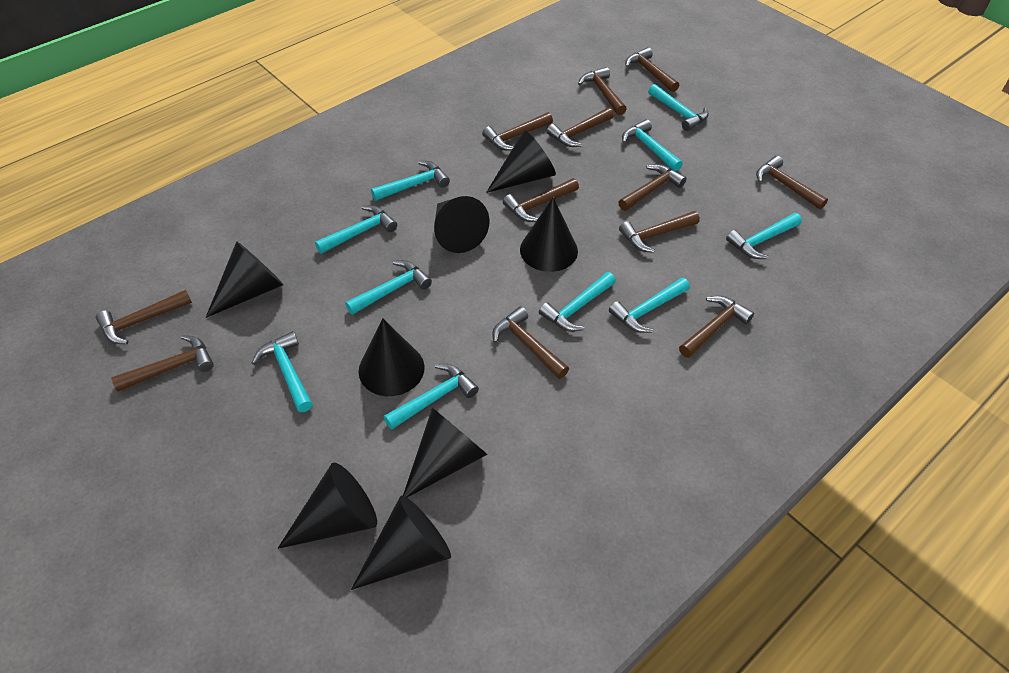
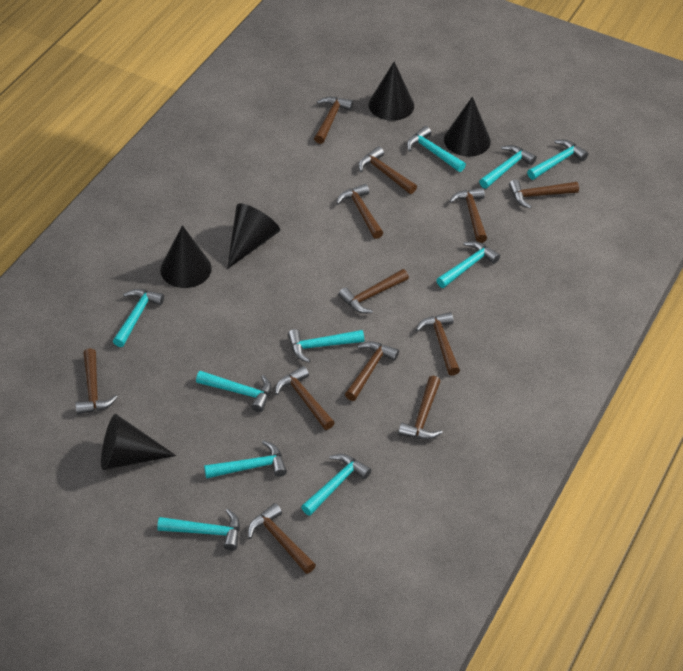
black cone: 8 -> 5

